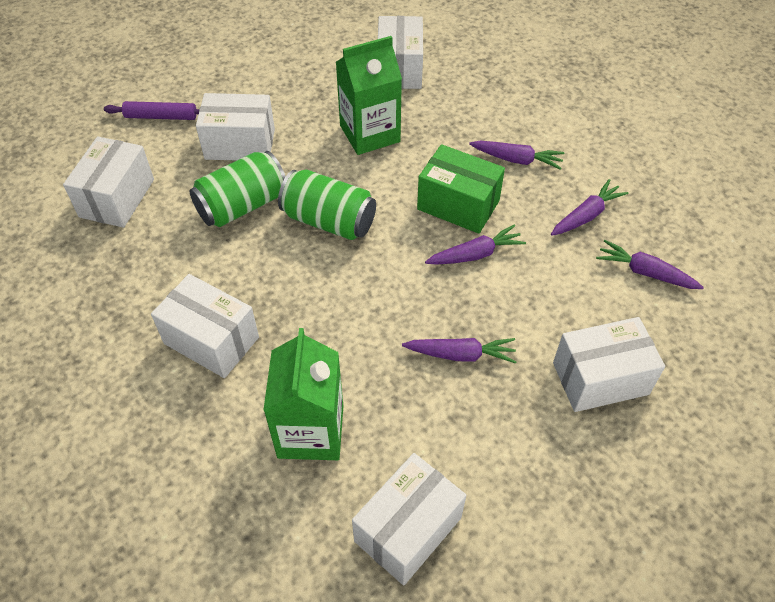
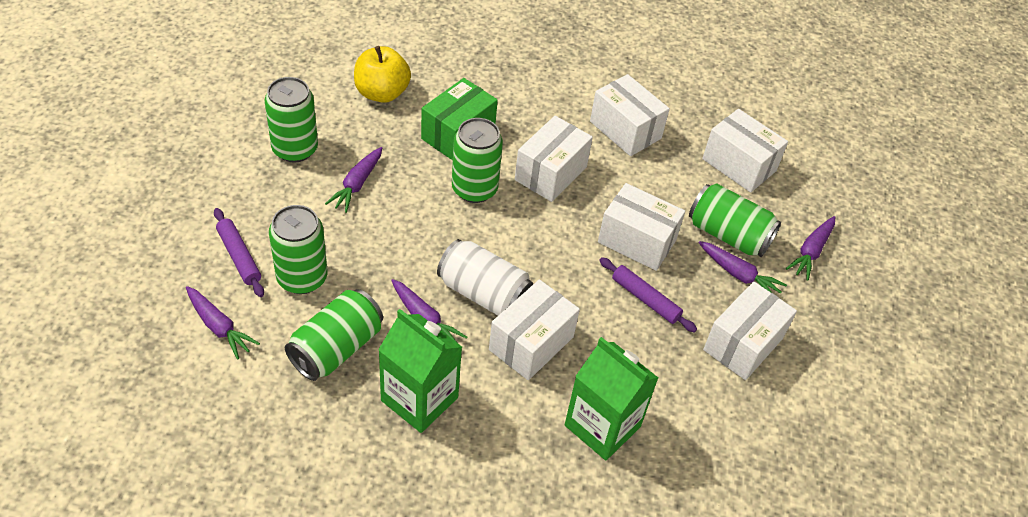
green can: 2 -> 5
purple rolling pin: 1 -> 2
white can: 0 -> 1
yellow apple: 0 -> 1

